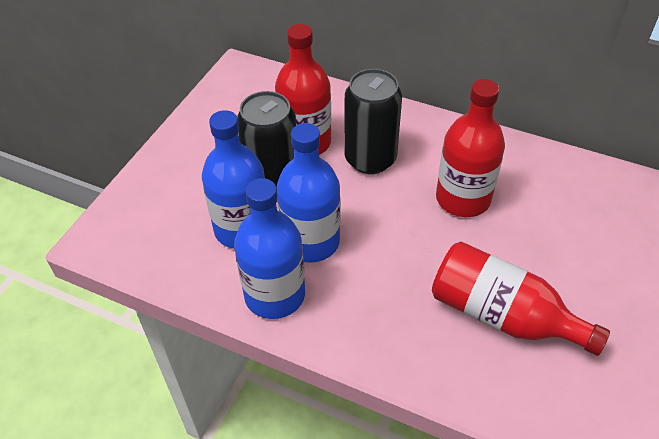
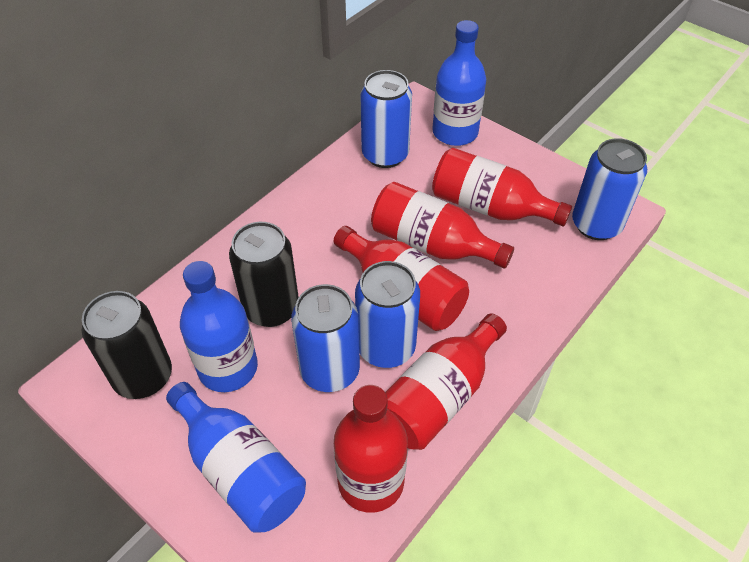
blue can: 0 -> 4
red bottle: 3 -> 5

